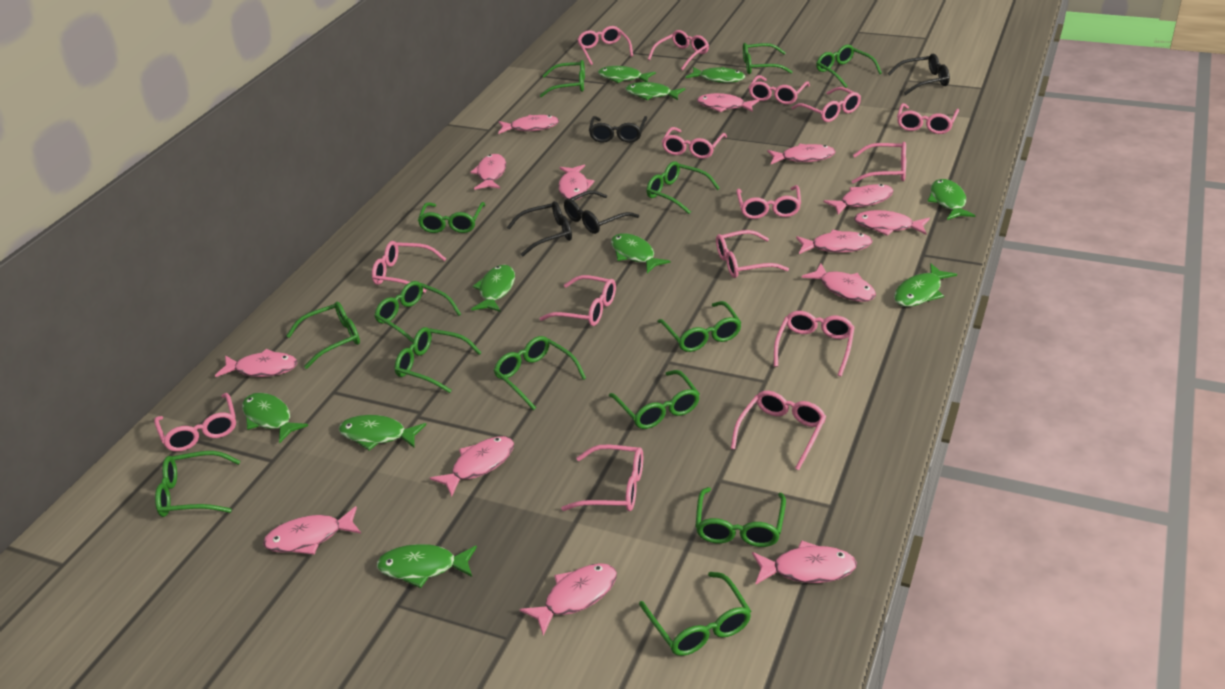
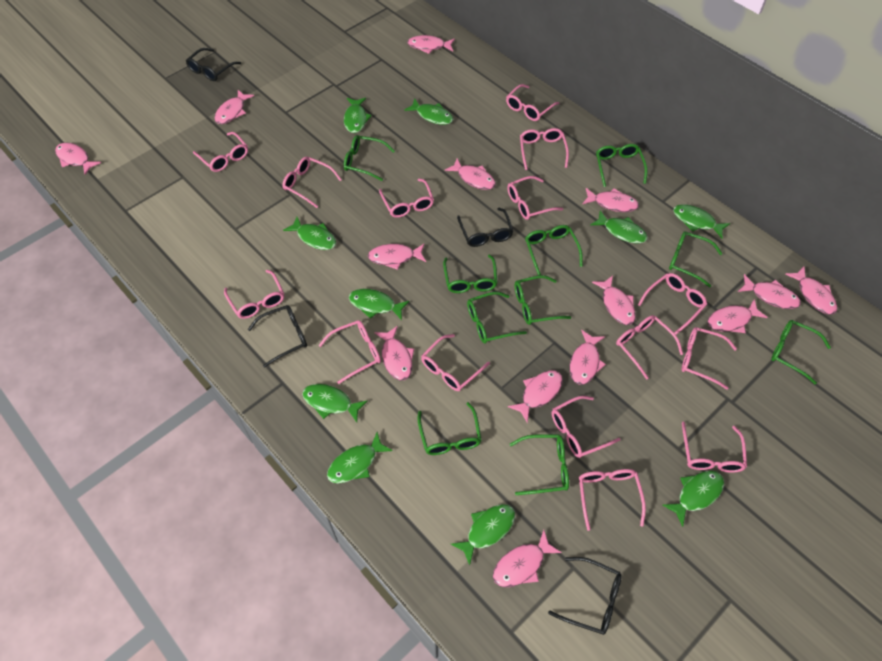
green glasses: 14 -> 10

